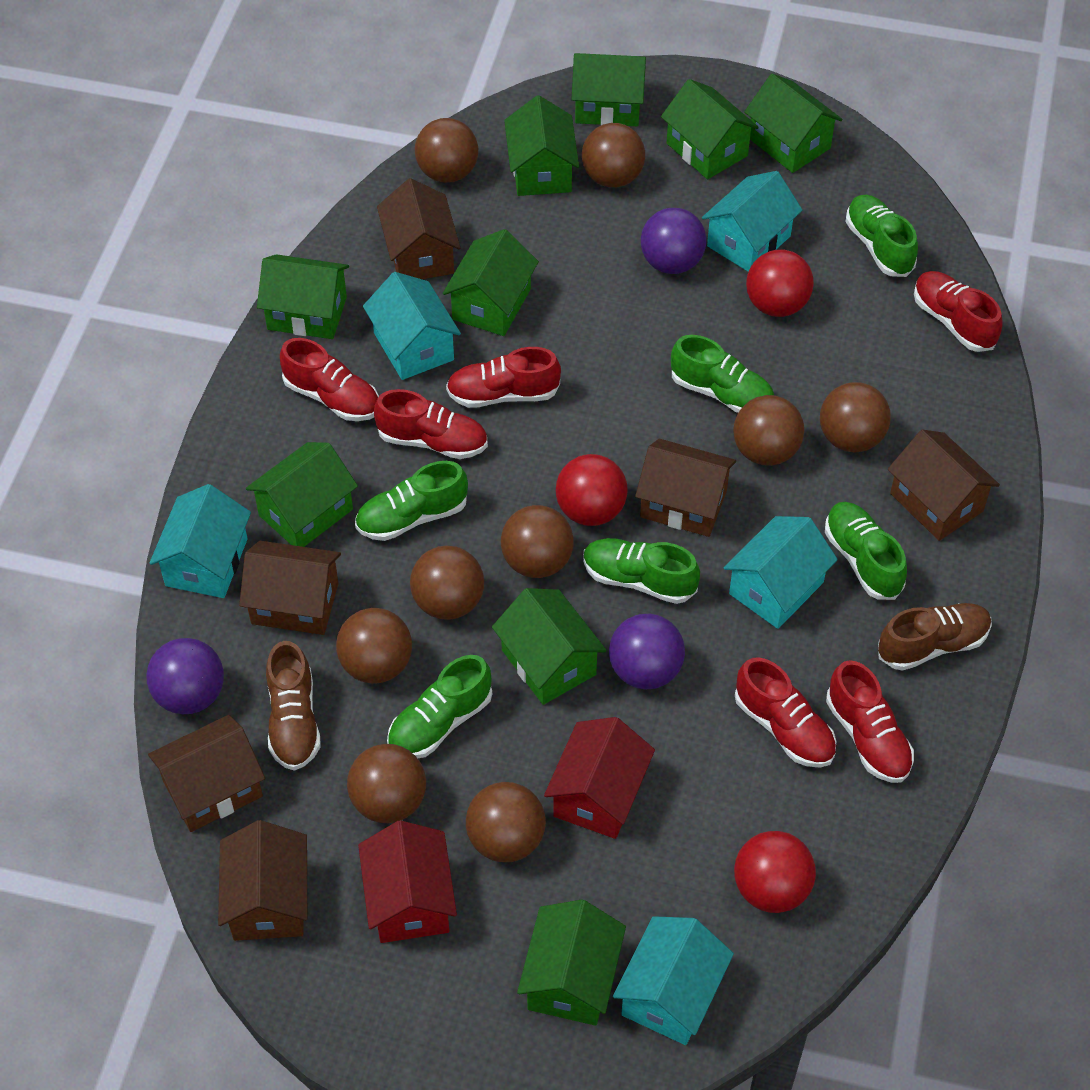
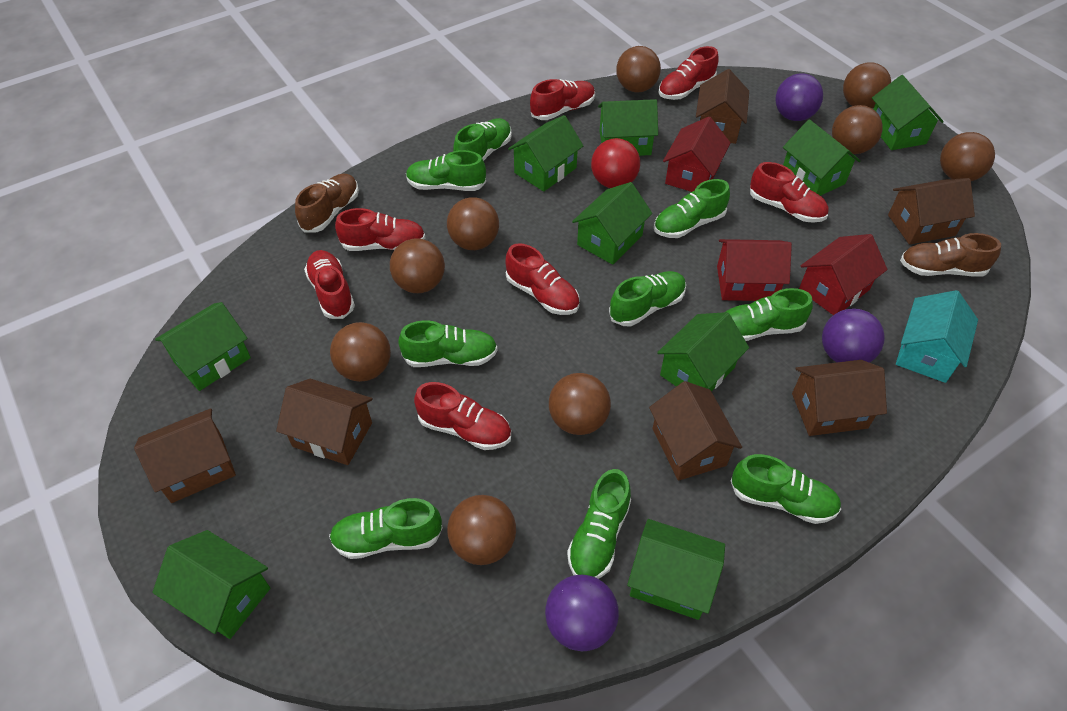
green shoe: 6 -> 9
red ball: 3 -> 1
red house: 2 -> 3
red shoe: 6 -> 7
turquoise house: 5 -> 1

